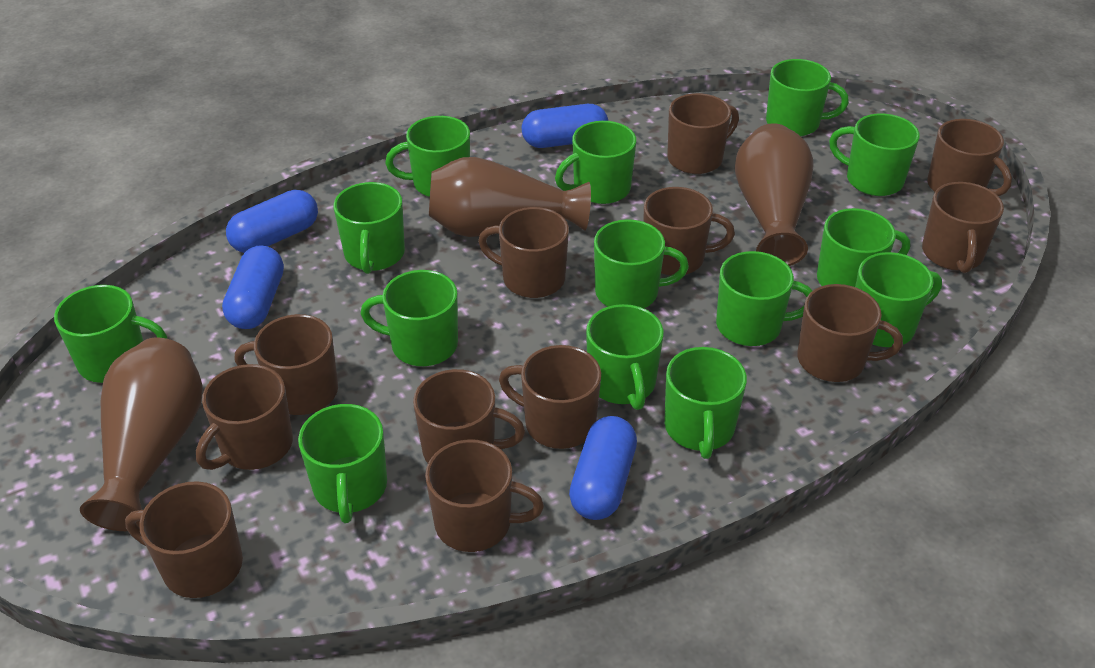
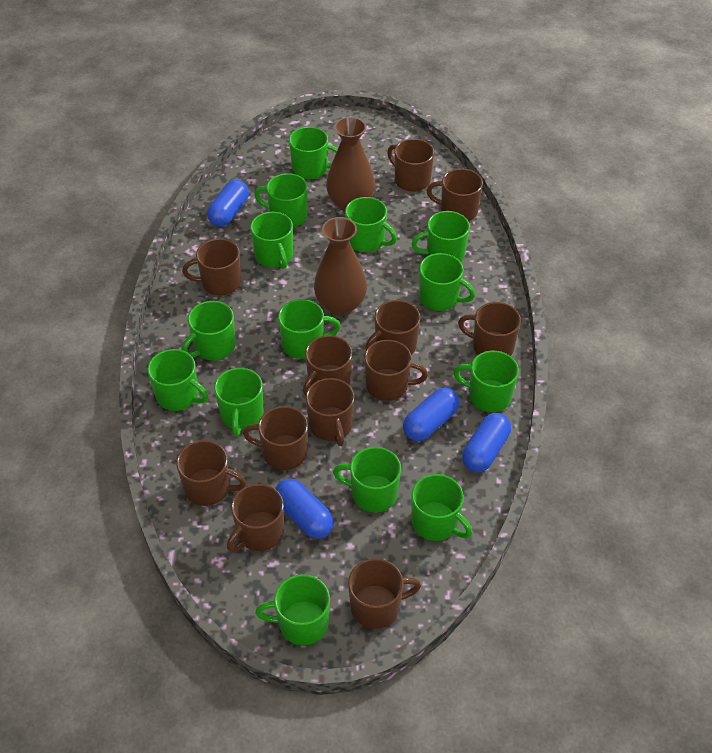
brown vase: 3 -> 2

